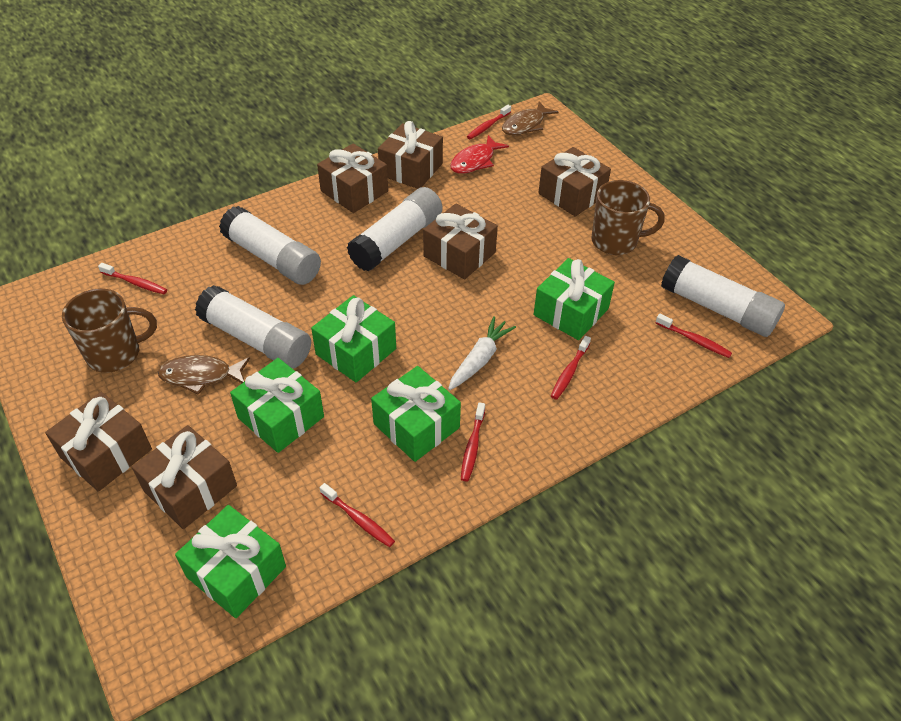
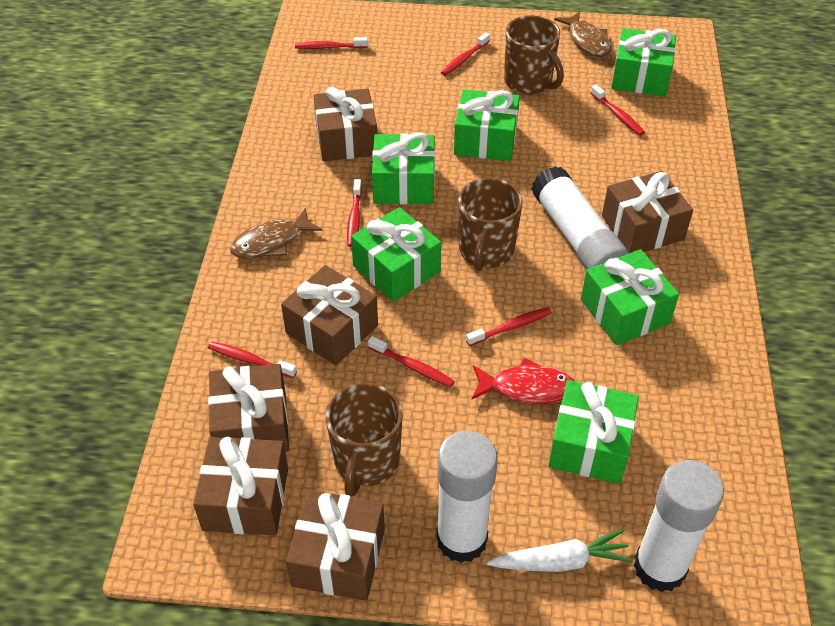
brown mug: 2 -> 3
green gift: 5 -> 6
red toothbrush: 6 -> 7
white glue stick: 4 -> 3

